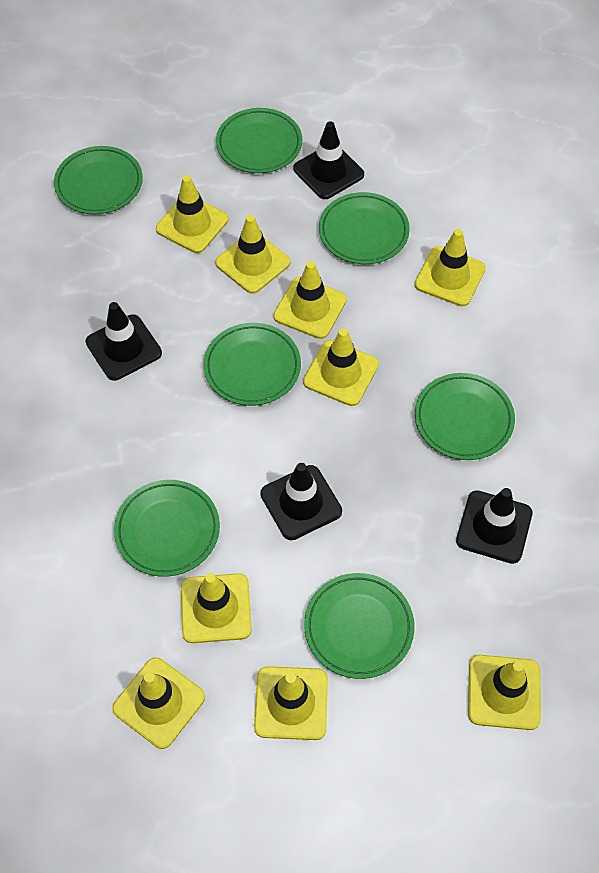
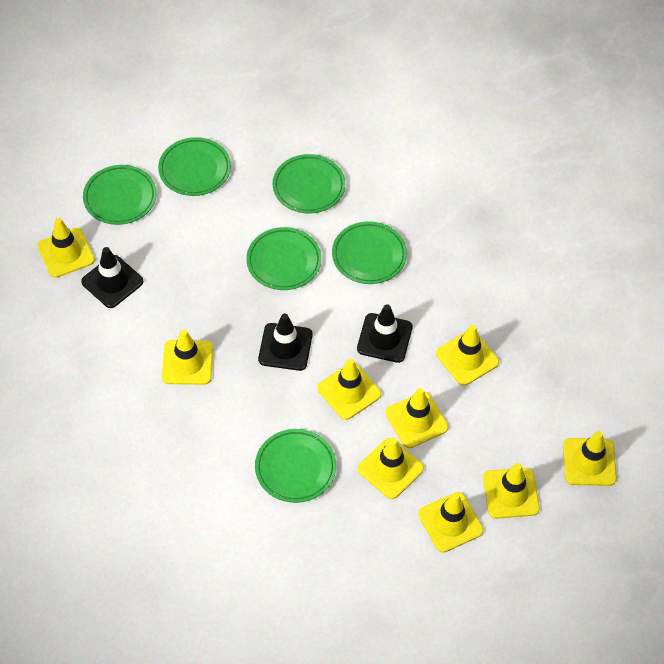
black traffic cone: 4 -> 3
green plate: 7 -> 6

